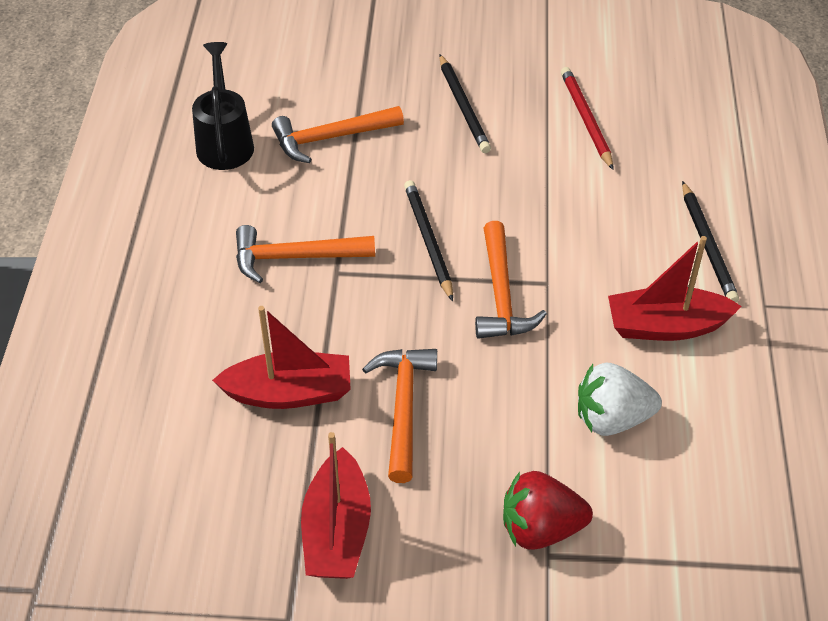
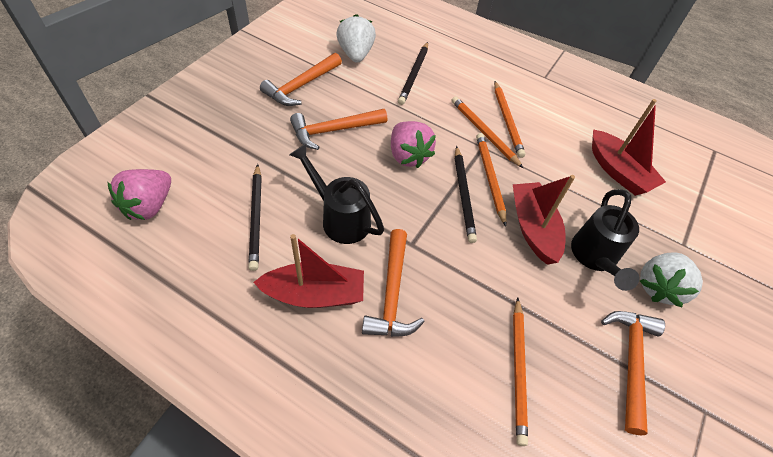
black watering can: 1 -> 2
orange pencil: 0 -> 4
pink strawberry: 0 -> 2
red pencil: 1 -> 0
red strawberry: 1 -> 0
white strawberry: 1 -> 2

